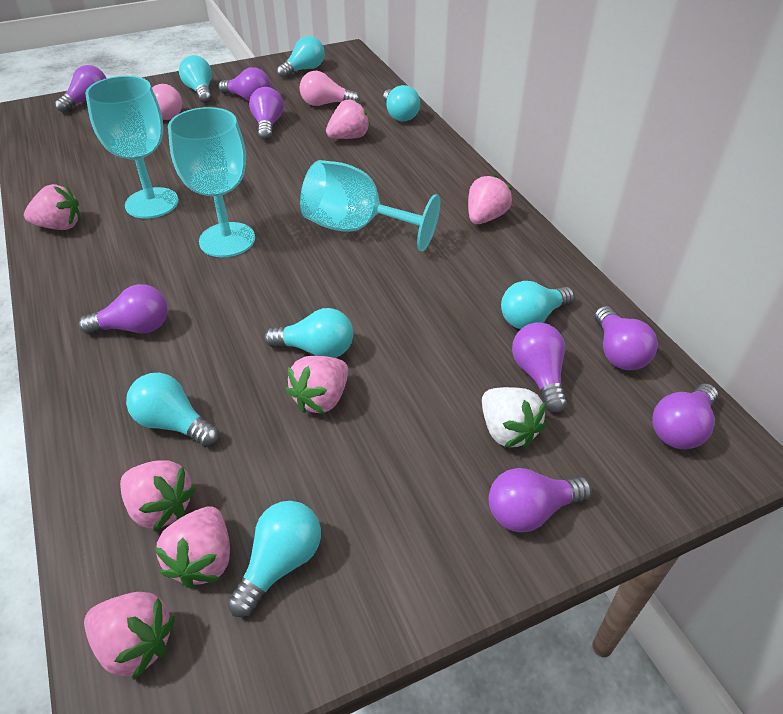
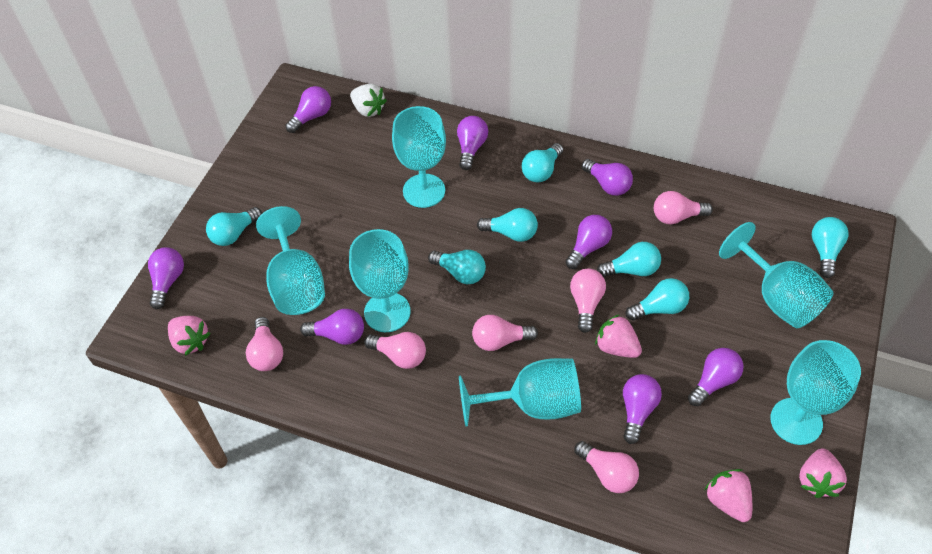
pink light bulb: 2 -> 6
pink strawberry: 7 -> 4
turquoise goblet: 3 -> 6

